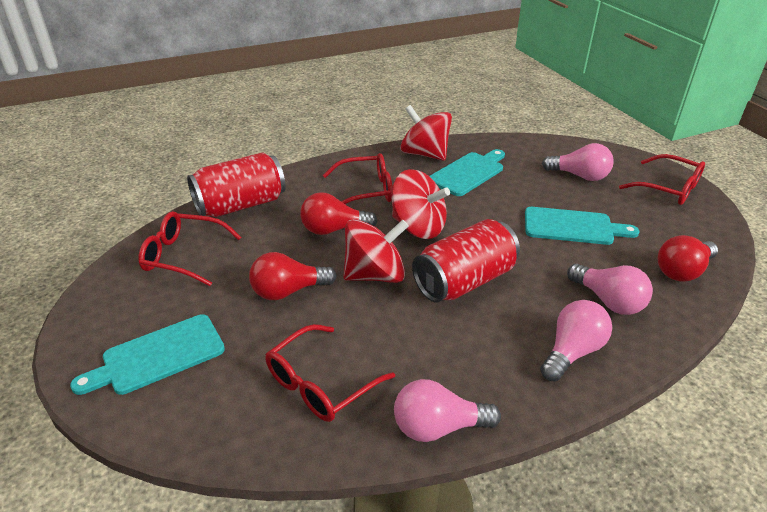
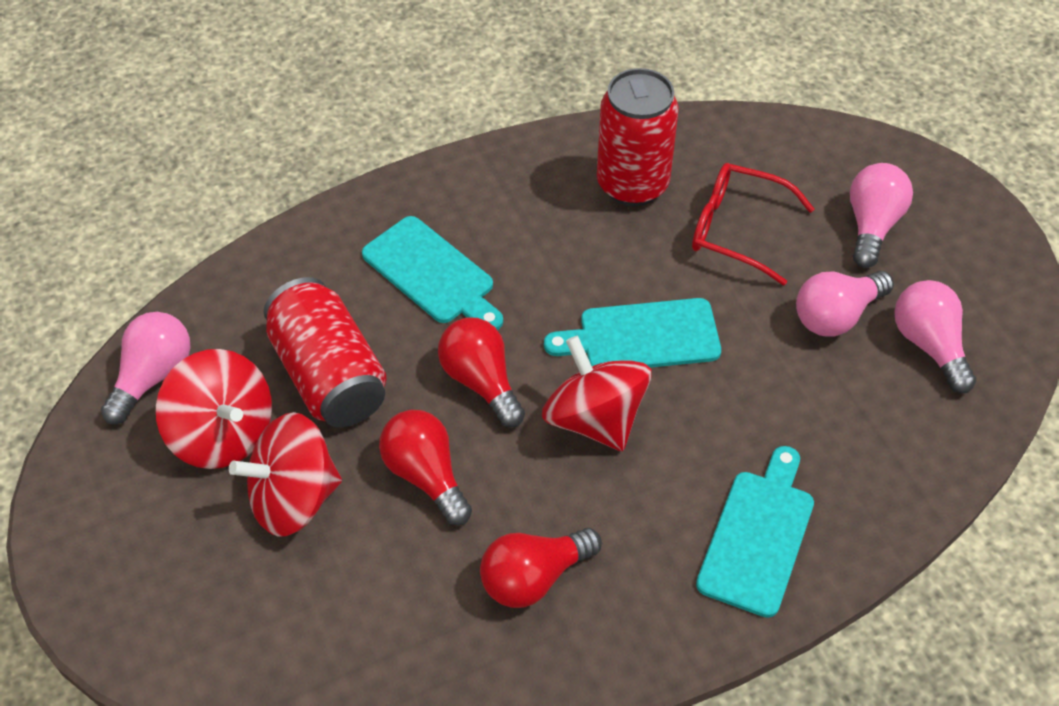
red glasses: 4 -> 1

